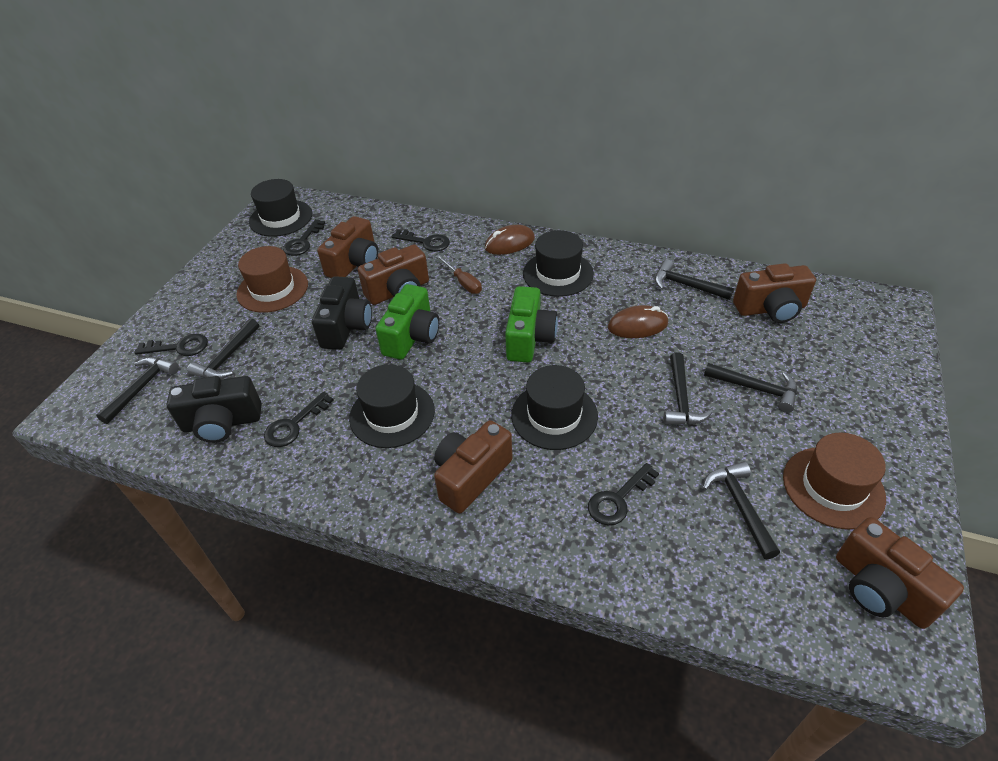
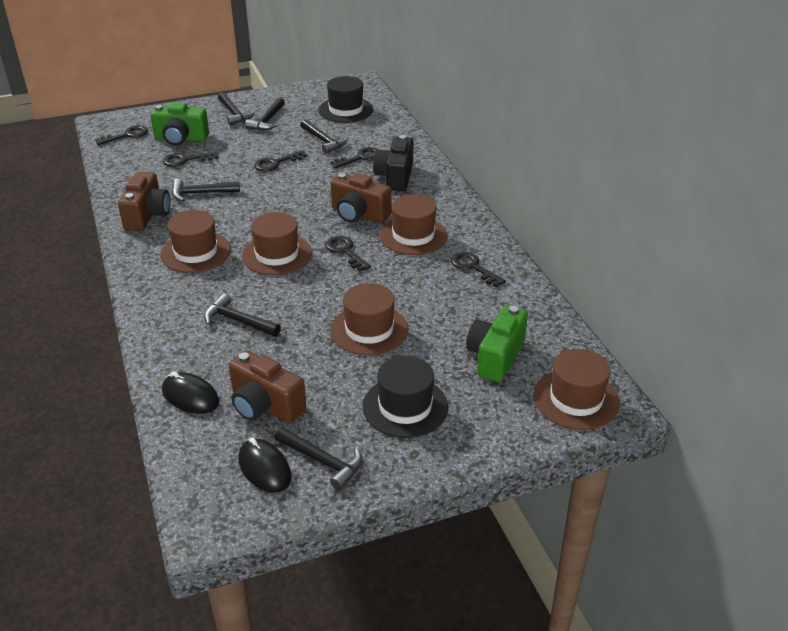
black camera: 2 -> 1
black hat: 4 -> 2
black key: 5 -> 6
black mouse: 0 -> 2
brown camera: 5 -> 3
brown hat: 2 -> 5
brown mouse: 2 -> 0
brown screwdriver: 1 -> 0

